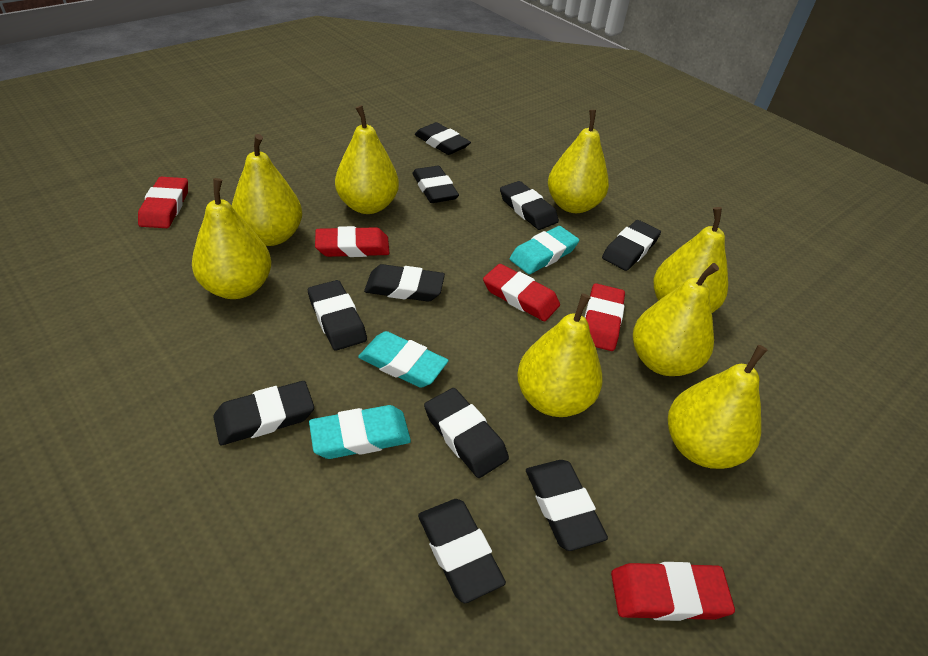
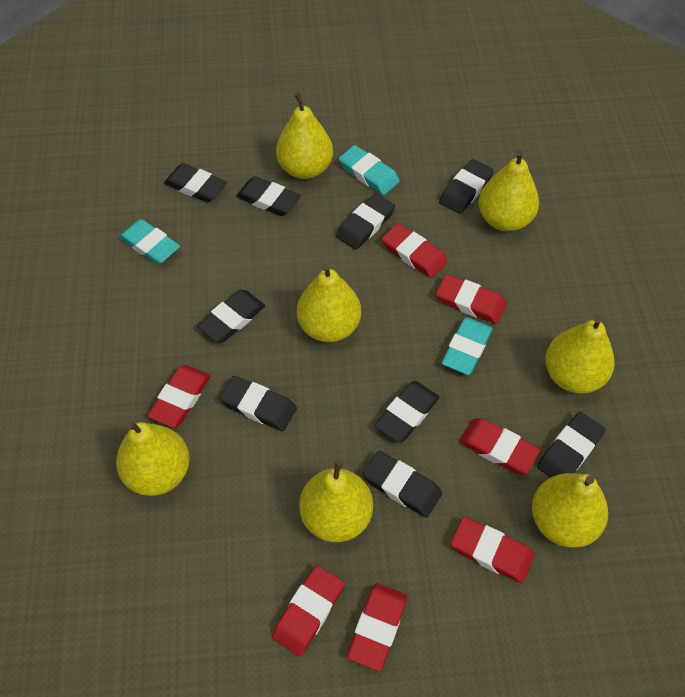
black eraser: 10 -> 9
red eraser: 5 -> 7
yellow pear: 8 -> 7

